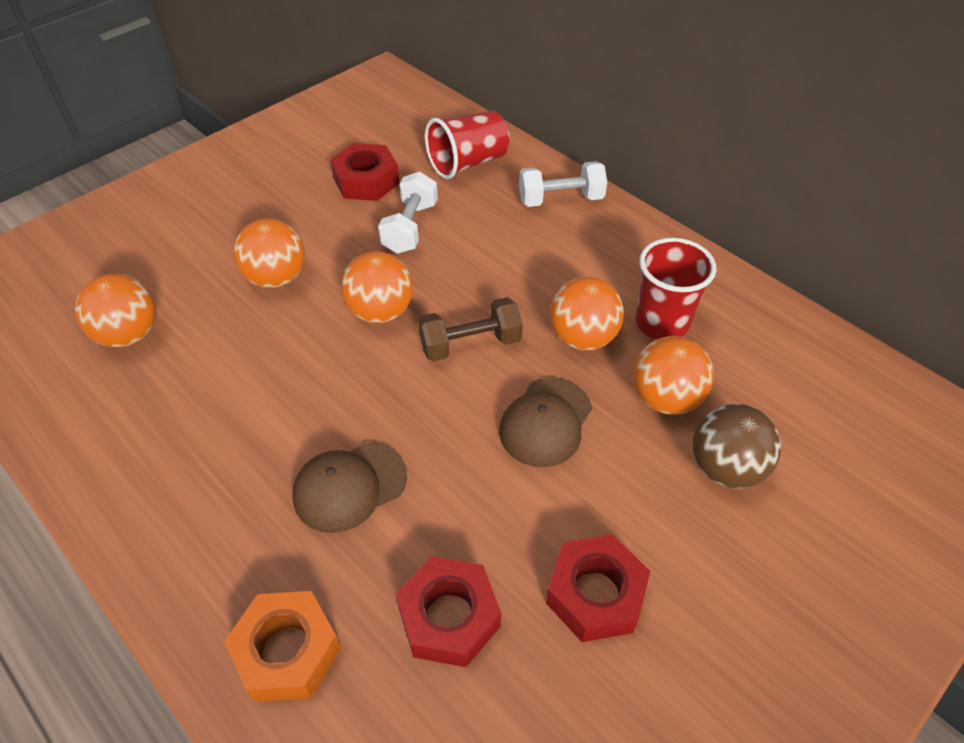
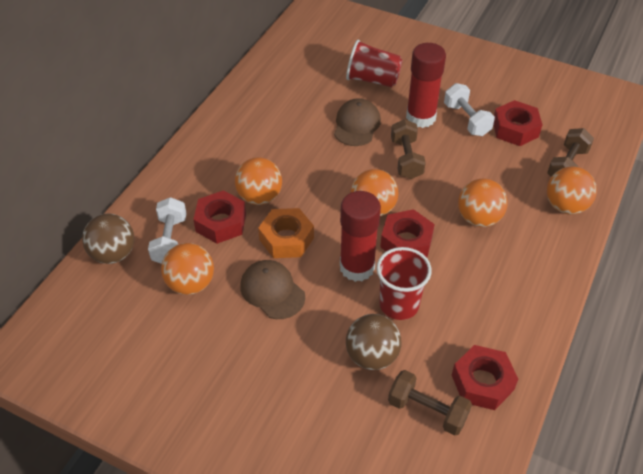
brown ball: 1 -> 2
brown dumbbell: 1 -> 3
red glue stick: 0 -> 2
red nut: 3 -> 4

